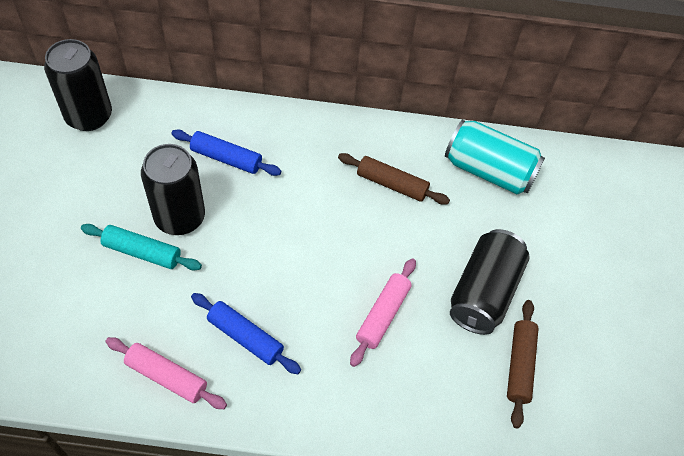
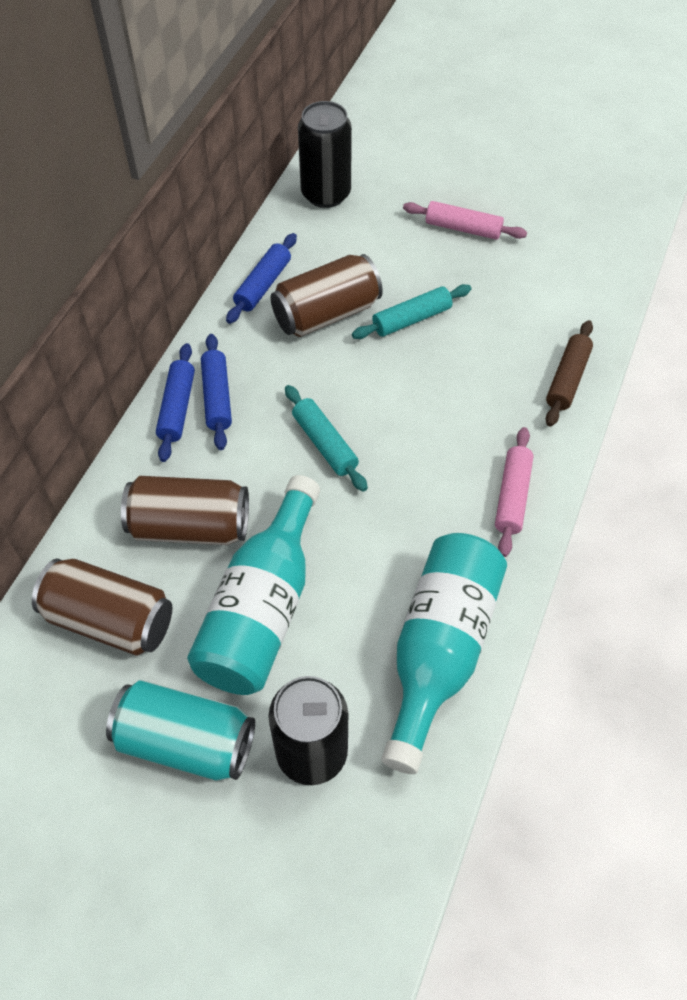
black can: 3 -> 2
blue rolling pin: 2 -> 3
brown can: 0 -> 3
brown rolling pin: 2 -> 1
turquoise bottle: 0 -> 2
turquoise rolling pin: 1 -> 2

